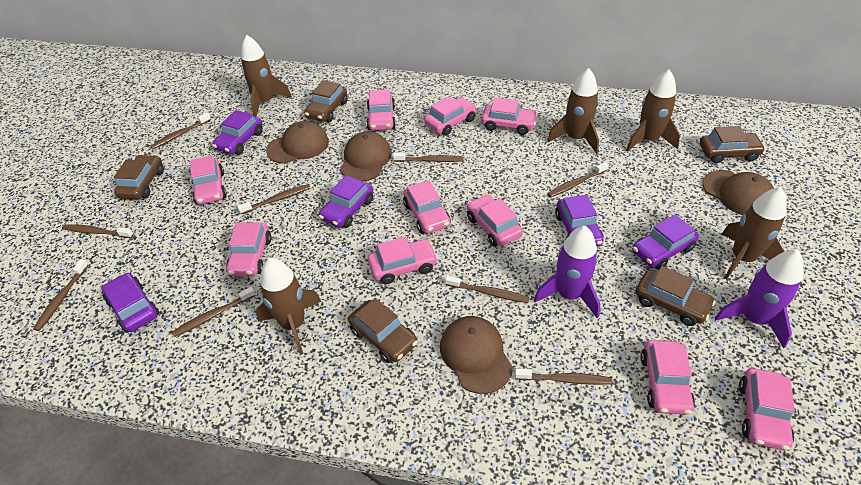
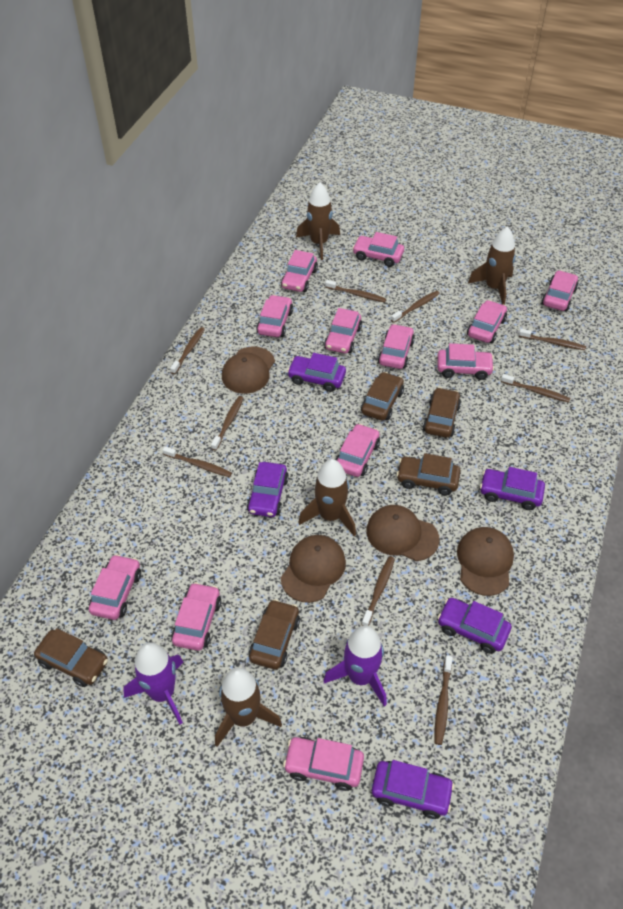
brown rocket: 5 -> 4
pink car: 10 -> 12

